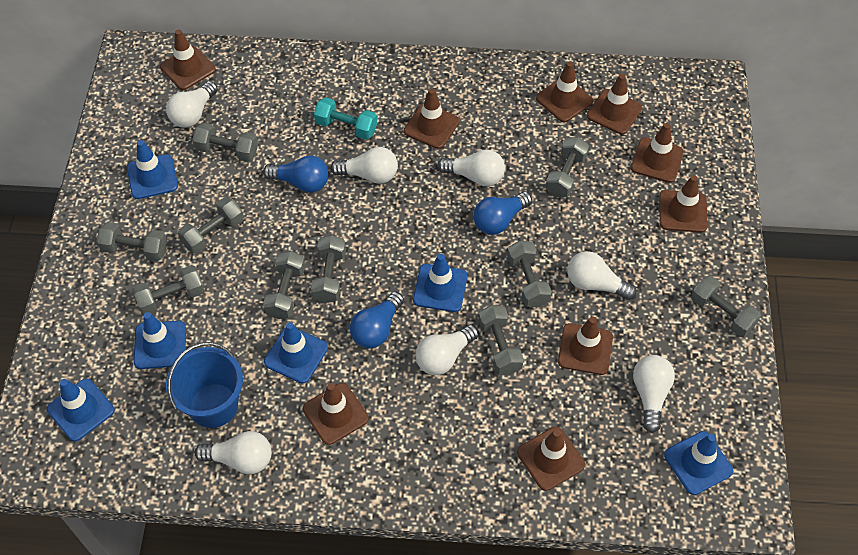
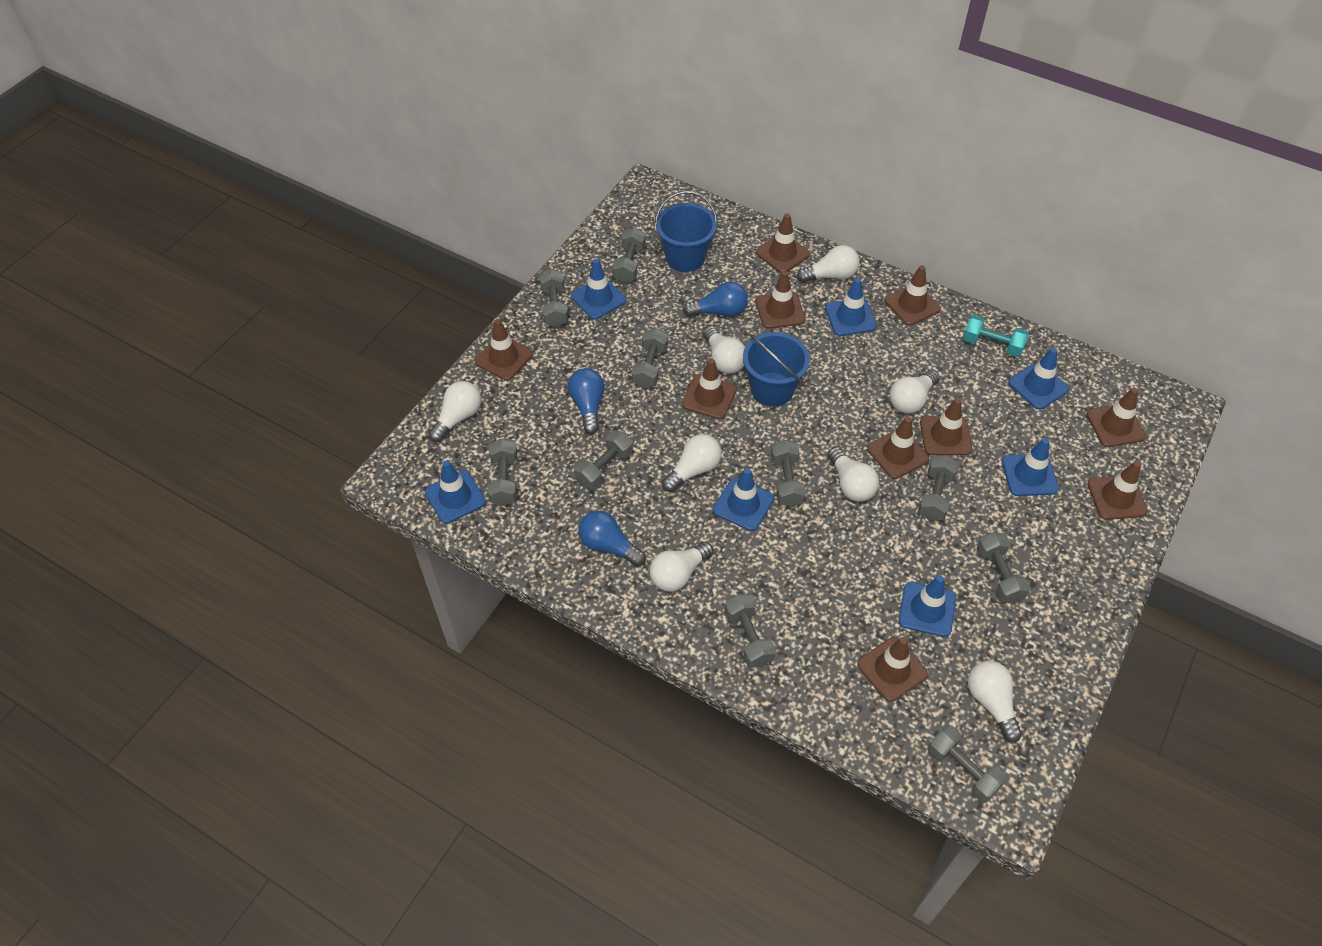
blue bucket: 1 -> 2
blue traffic cone: 6 -> 7
brown traffic cone: 9 -> 10
white light bulb: 7 -> 8

